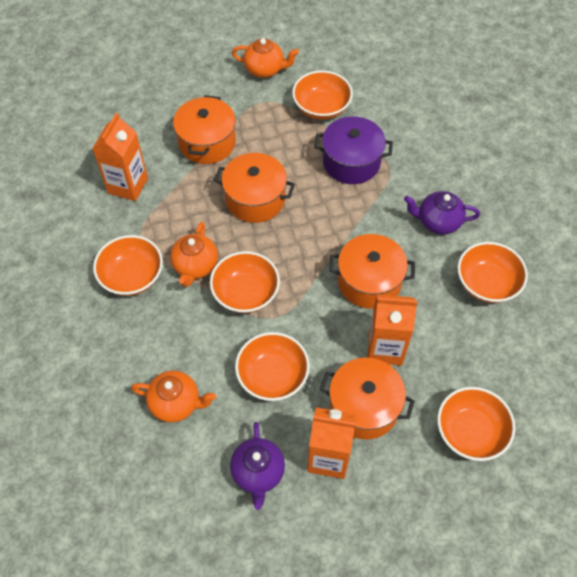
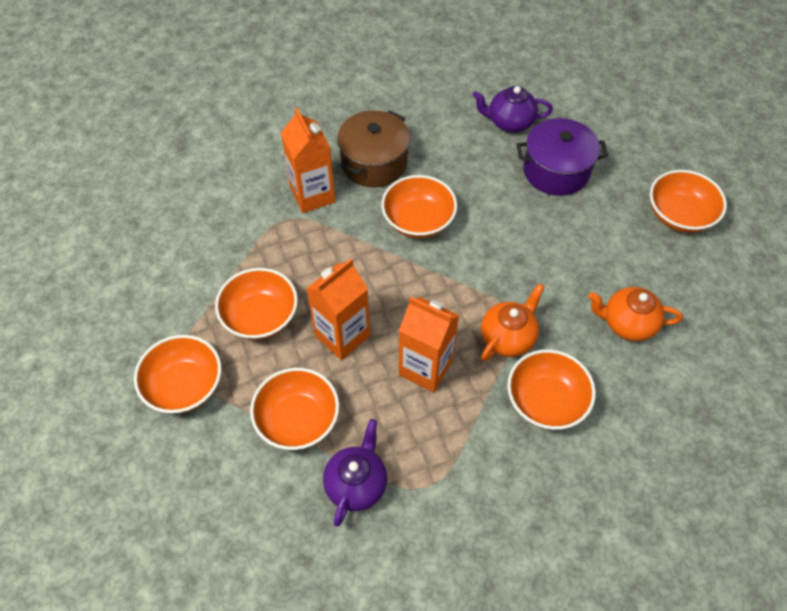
brown pot: 0 -> 1
orange pot: 4 -> 0
orange teapot: 3 -> 2

